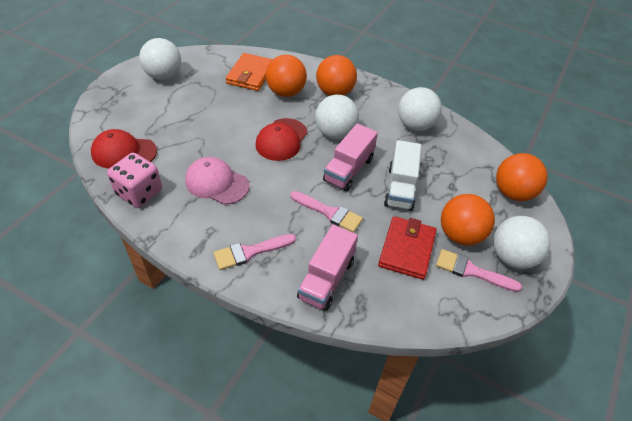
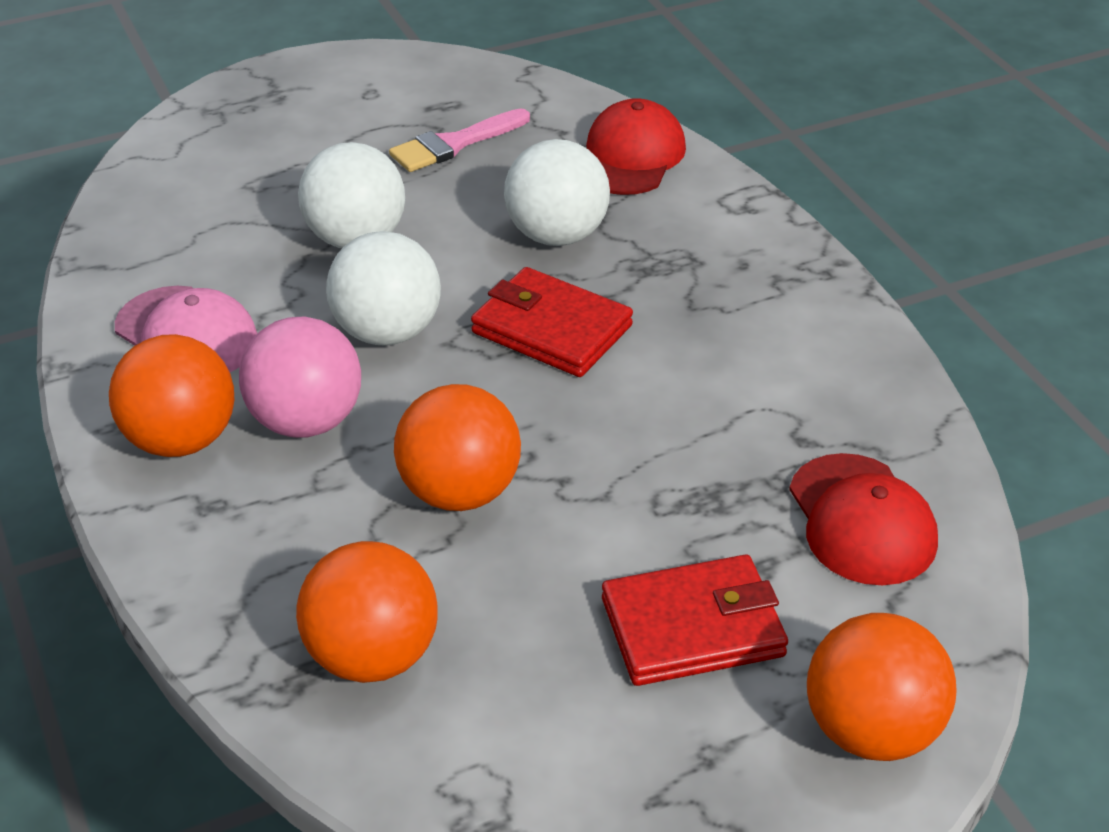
orange wallet: 1 -> 0
pink ball: 0 -> 1
pink brush: 3 -> 1
pink dice: 1 -> 0
pink truck: 2 -> 0
red wallet: 1 -> 2
white ball: 4 -> 3
white truck: 1 -> 0

